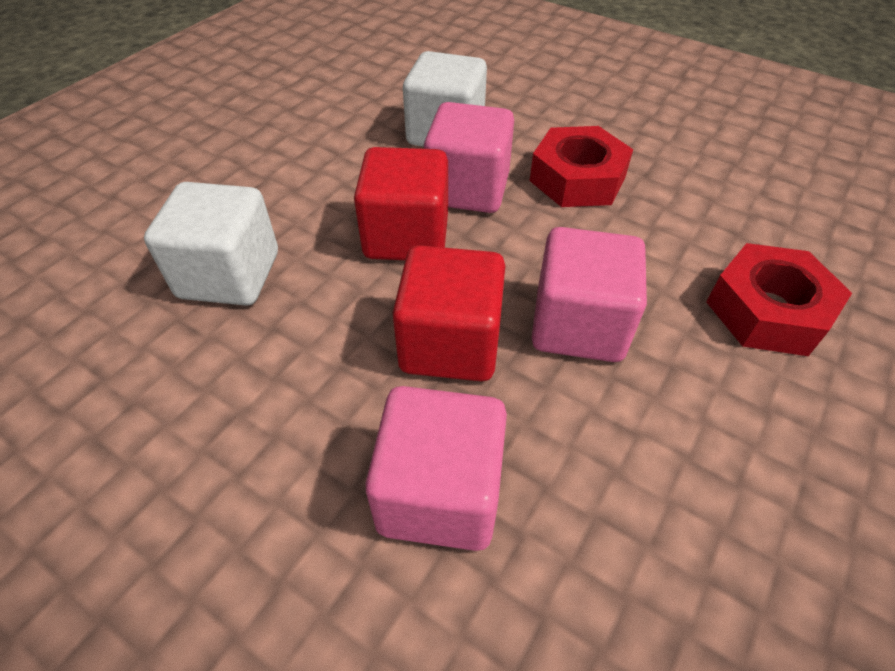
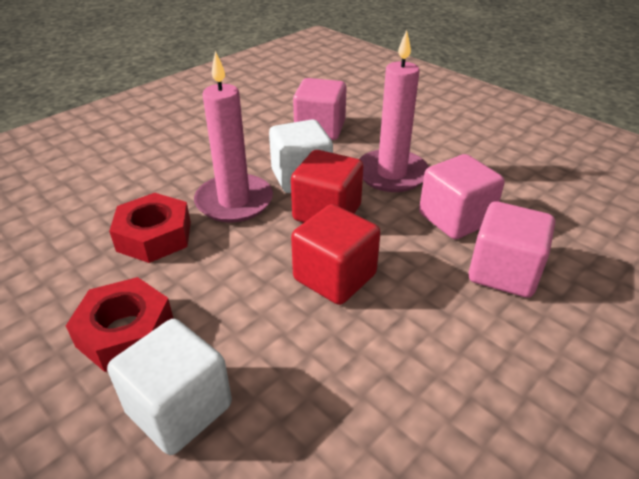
pink candle: 0 -> 2

